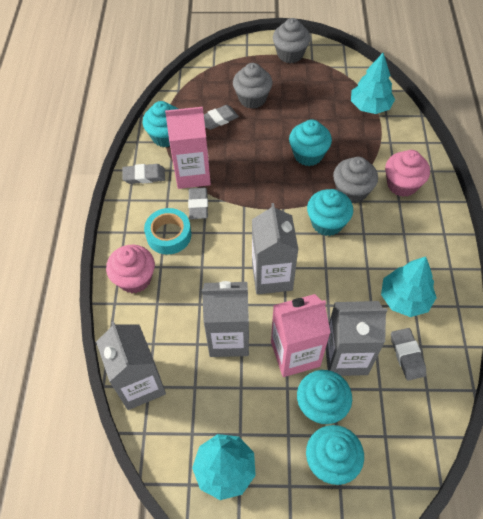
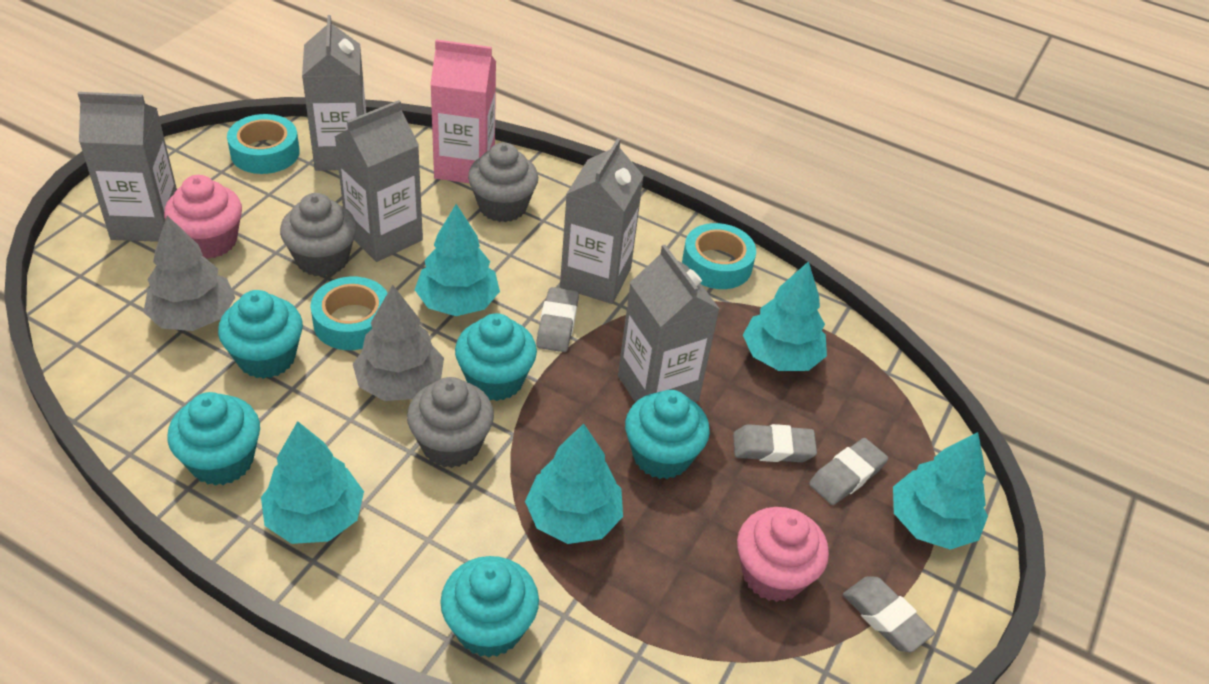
grey carton: 4 -> 5
grey tree: 0 -> 2
pink carton: 2 -> 1
turquoise tape: 1 -> 3
turquoise tree: 3 -> 5

